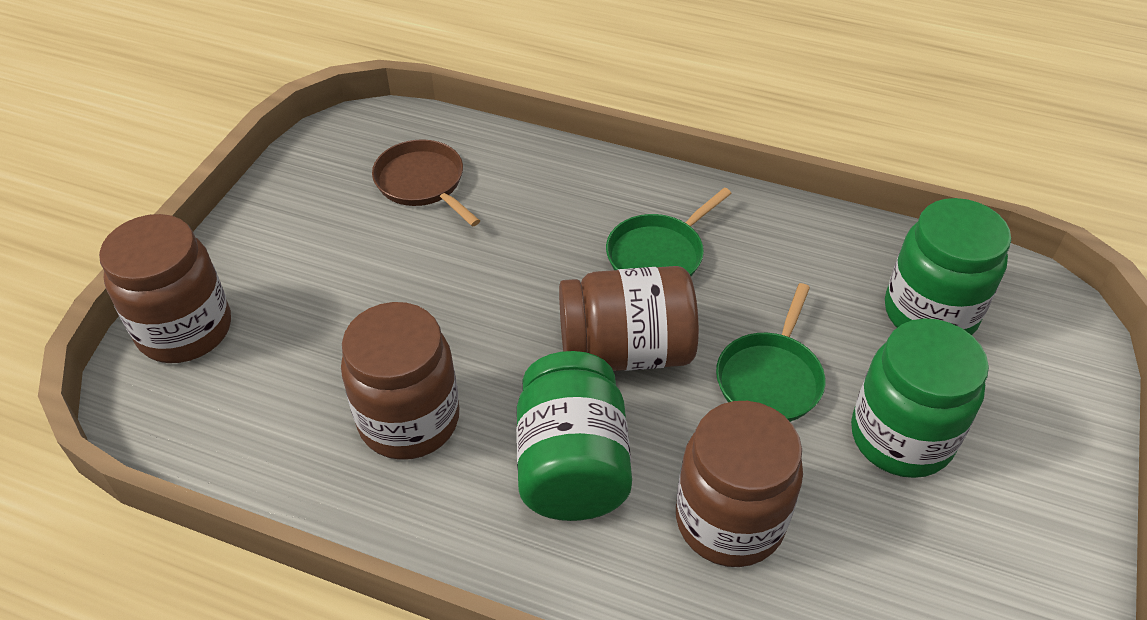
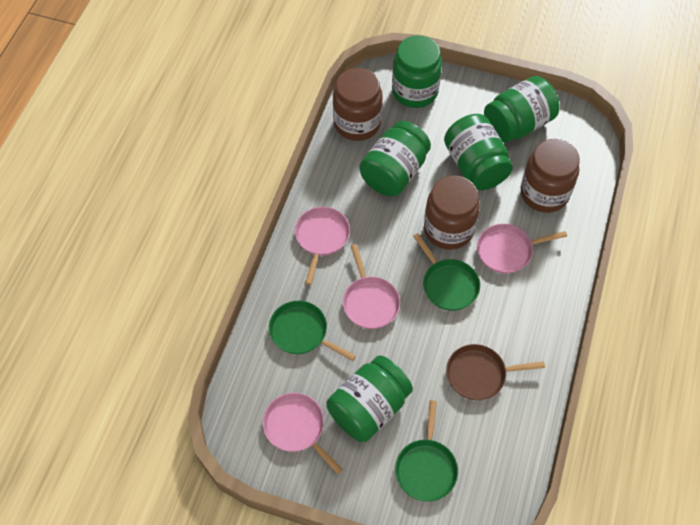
brown jar: 4 -> 3
green jar: 3 -> 5
green pan: 2 -> 3
pink pan: 0 -> 4

